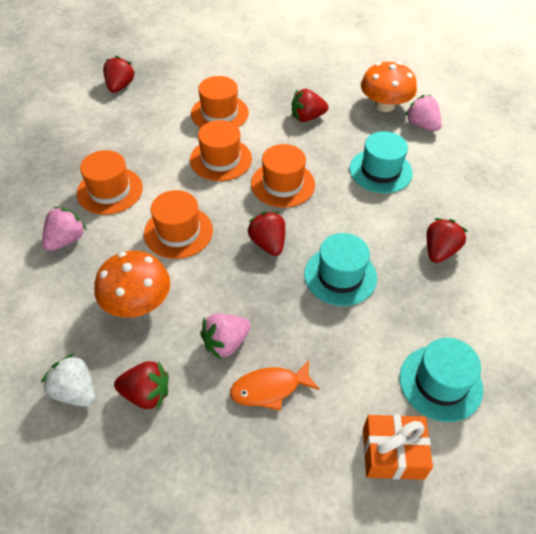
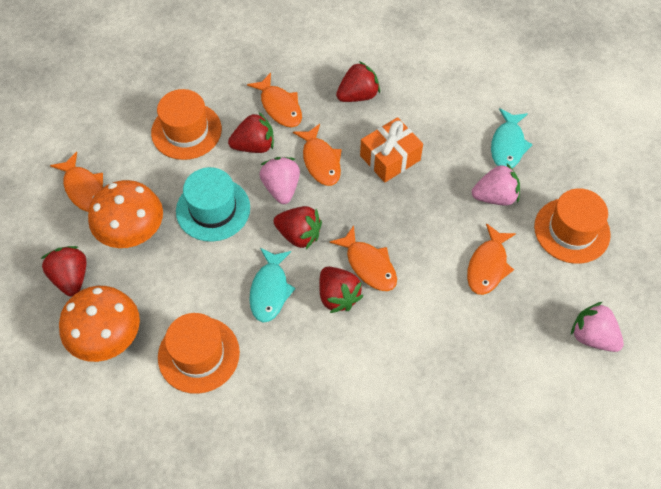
orange fish: 1 -> 5
orange hat: 5 -> 3
turquoise fish: 0 -> 2
turquoise hat: 3 -> 1
white strawberry: 1 -> 0

